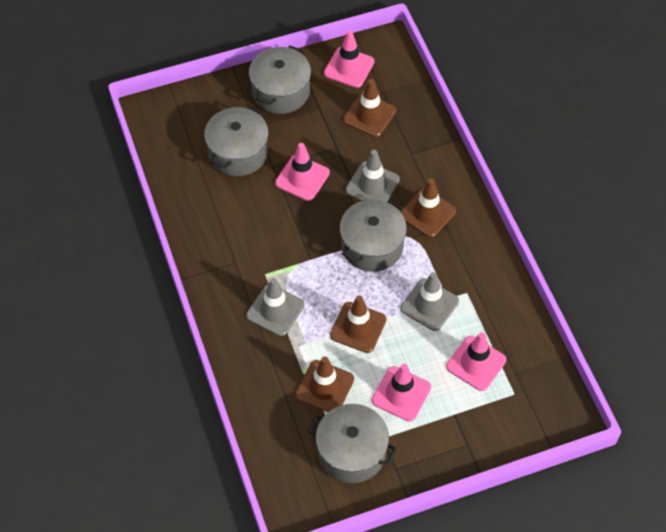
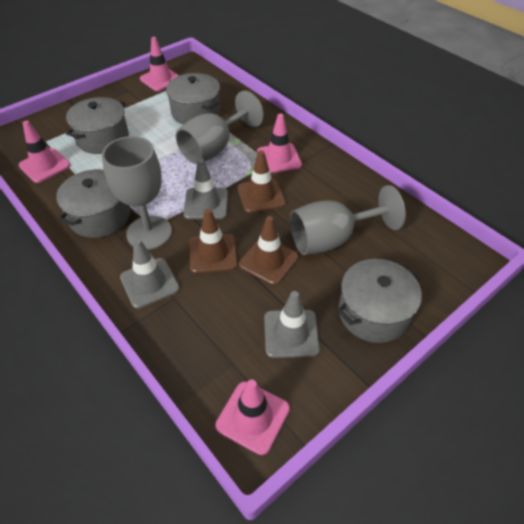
brown traffic cone: 4 -> 3
grey goblet: 0 -> 3

